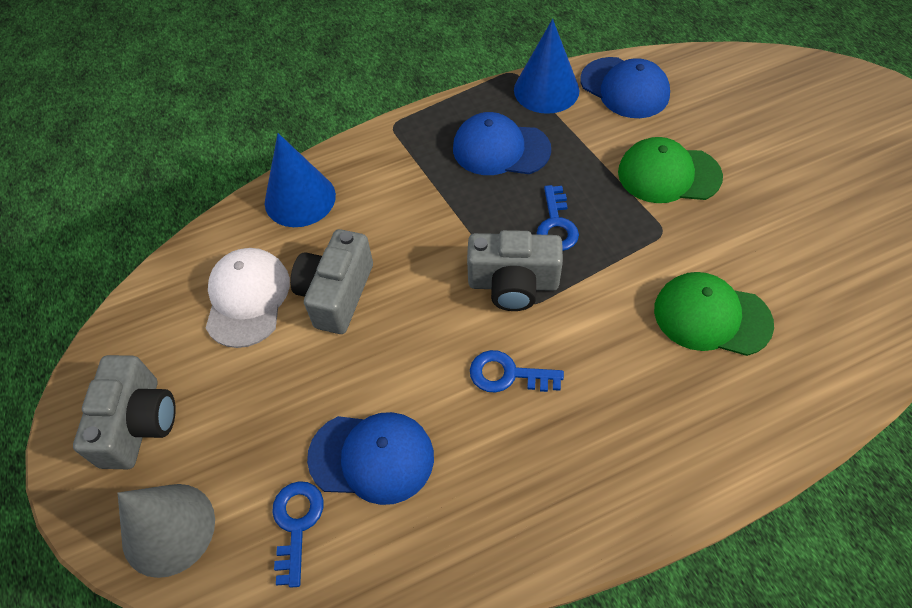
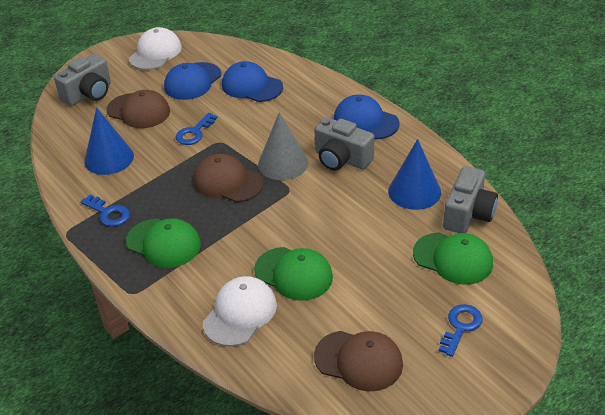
brown cap: 0 -> 3
green cap: 2 -> 3
white cap: 1 -> 2

